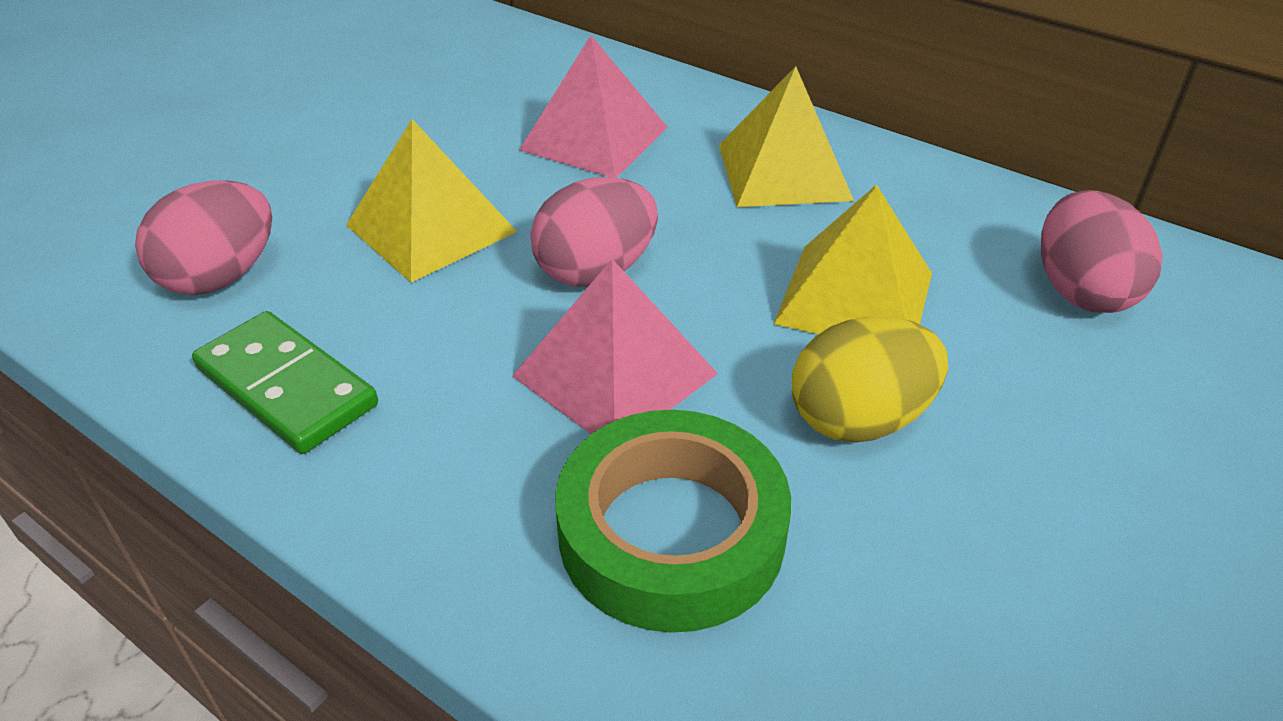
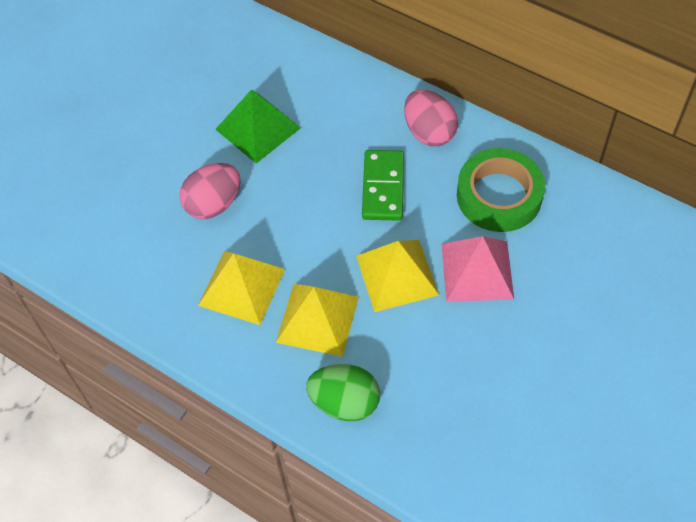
green egg: 0 -> 1
green pyramid: 0 -> 1
pink egg: 3 -> 2
pink pyramid: 2 -> 1
yellow egg: 1 -> 0

